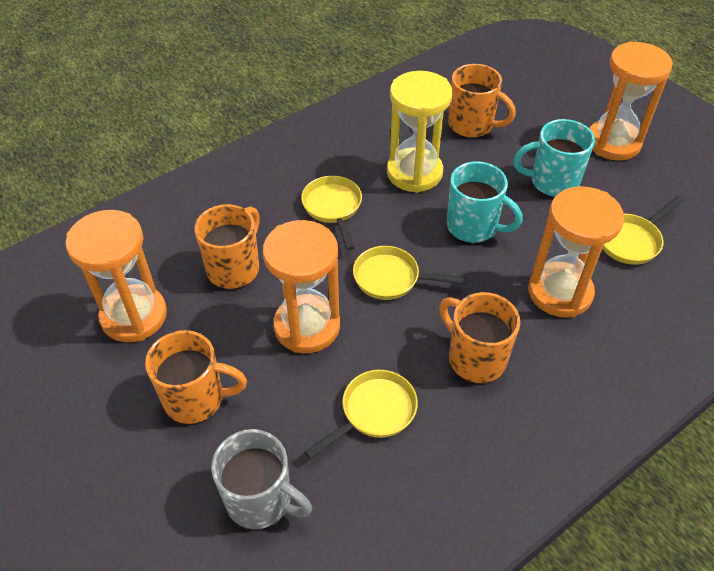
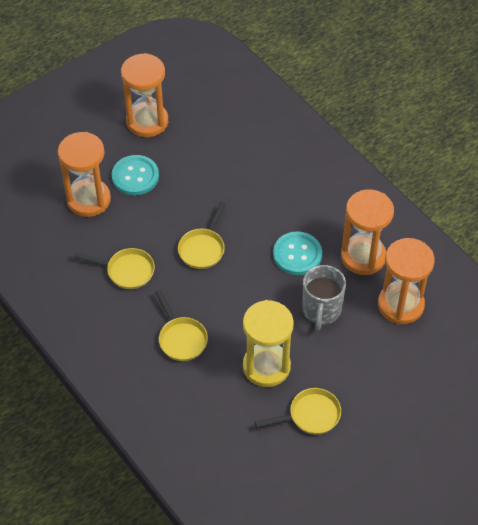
orange mug: 4 -> 0
turquoise button: 0 -> 2
turquoise mug: 2 -> 0

